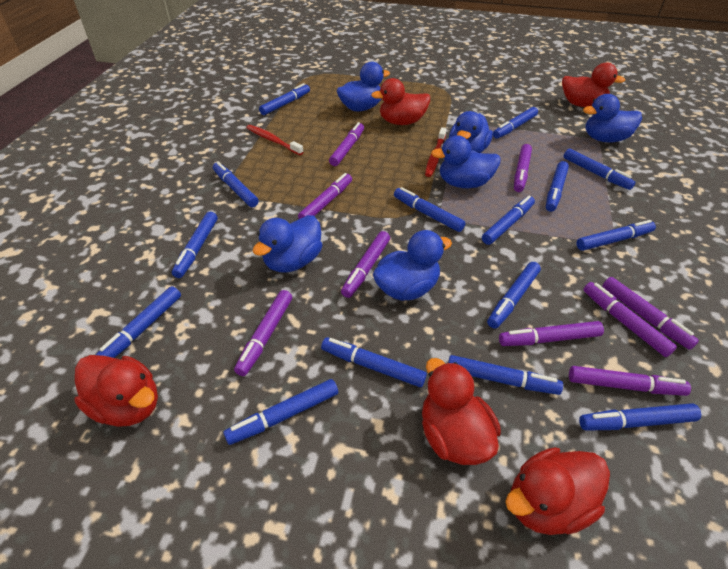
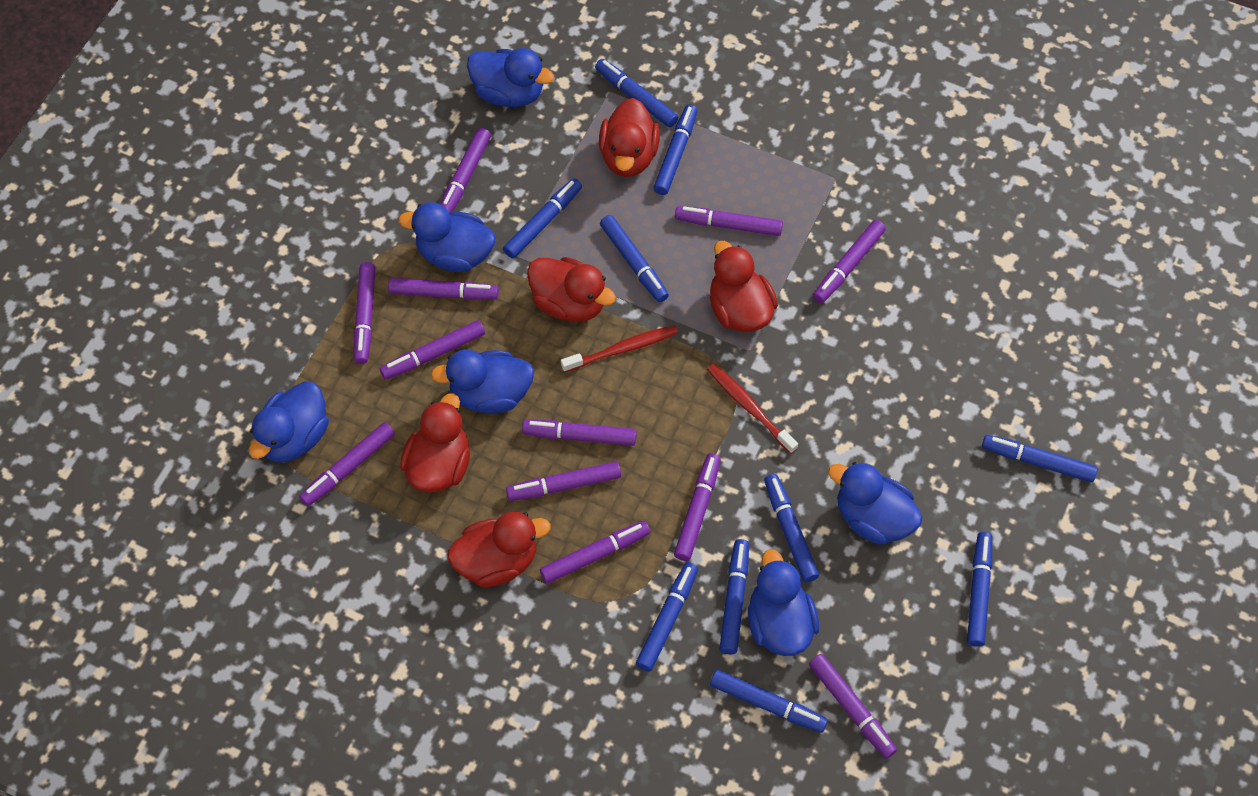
blue marker: 15 -> 10
purple marker: 9 -> 12

